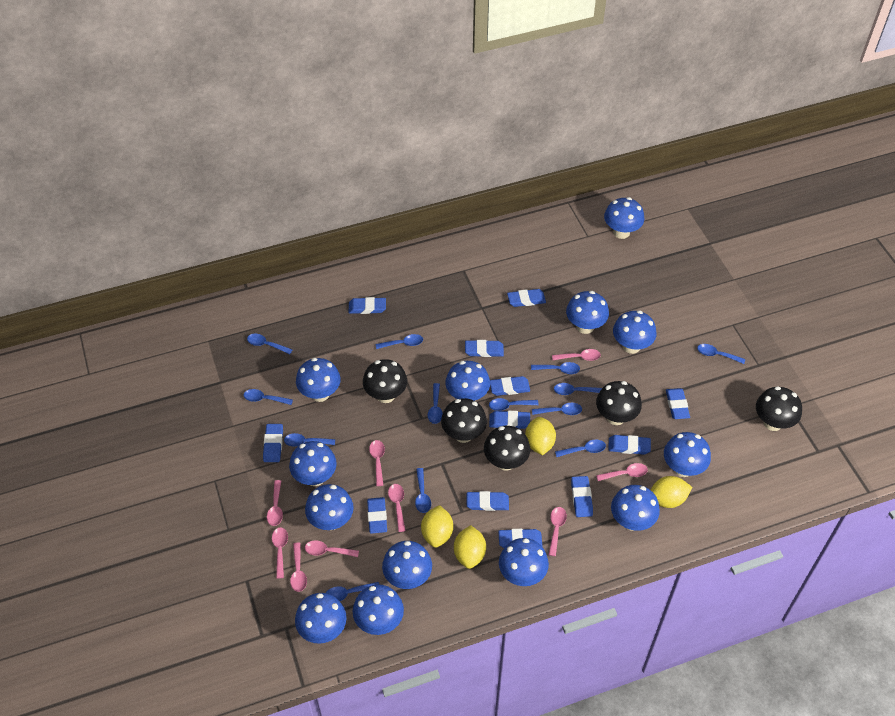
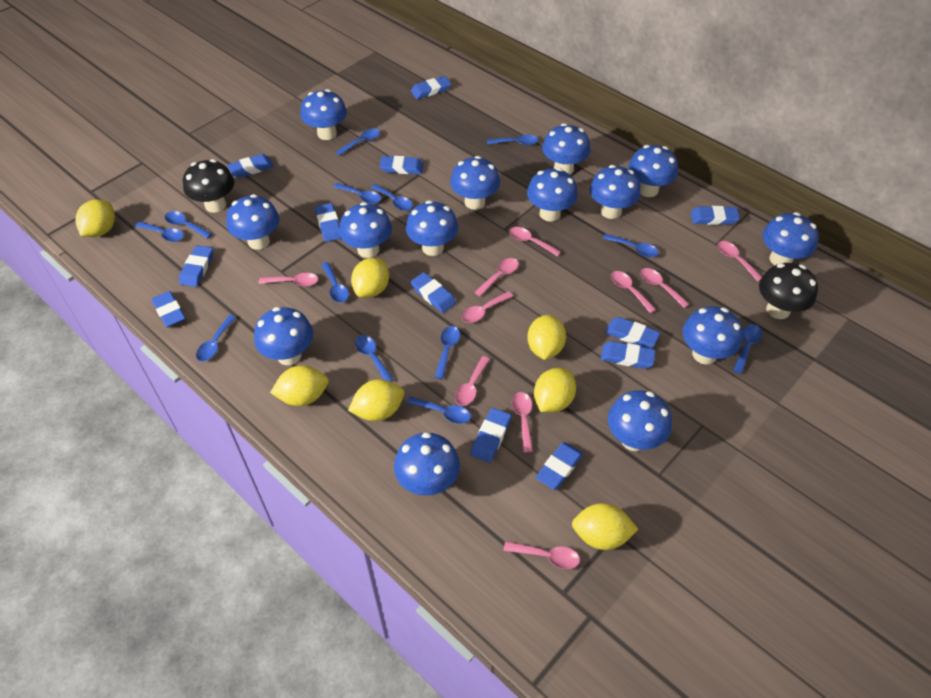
black mushroom: 5 -> 2
blue mushroom: 13 -> 14
pink spoon: 9 -> 10
yellow lemon: 4 -> 7

